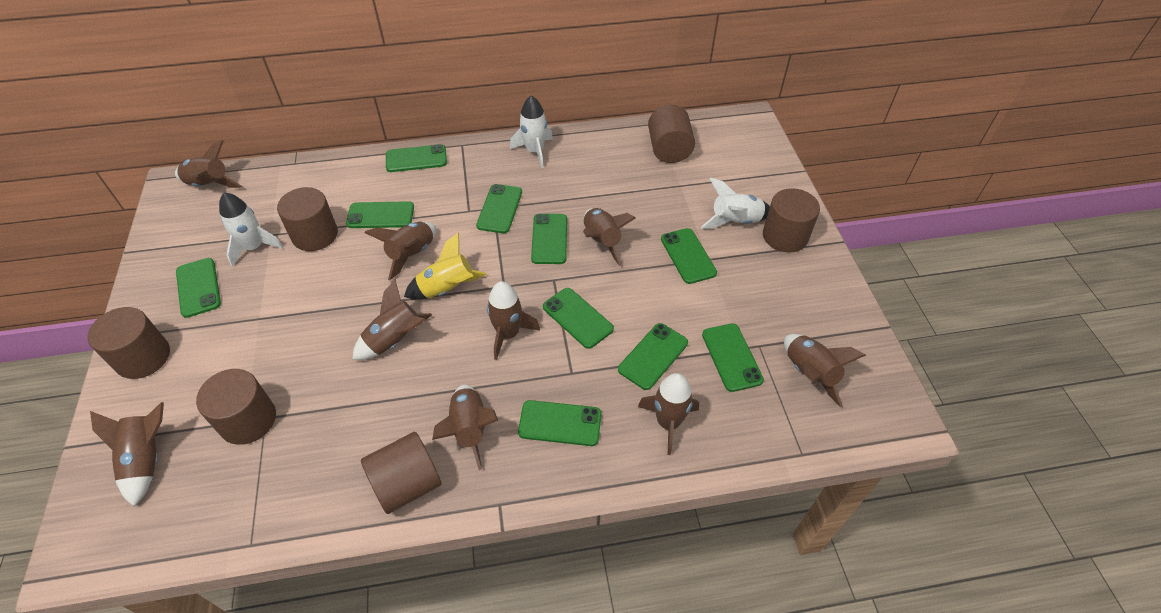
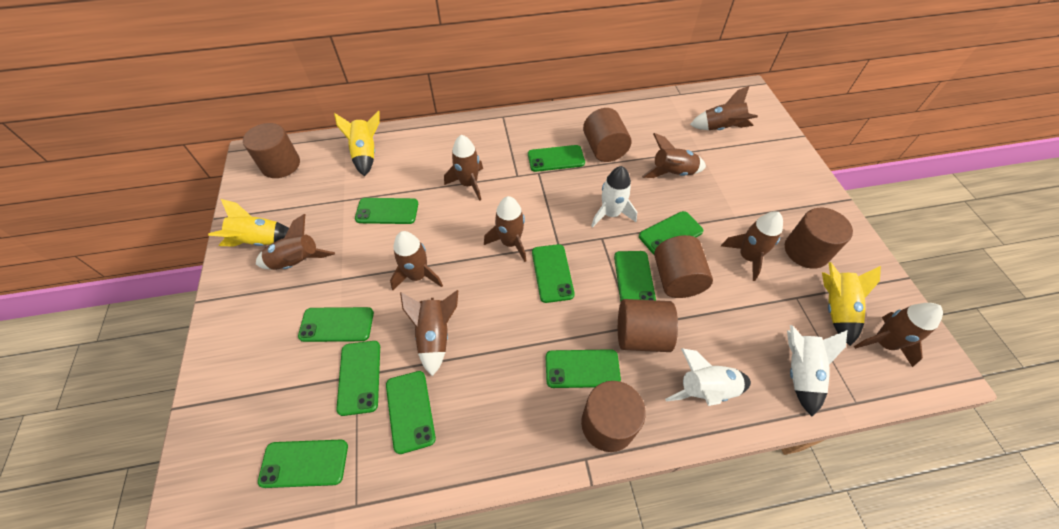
yellow rocket: 1 -> 3

